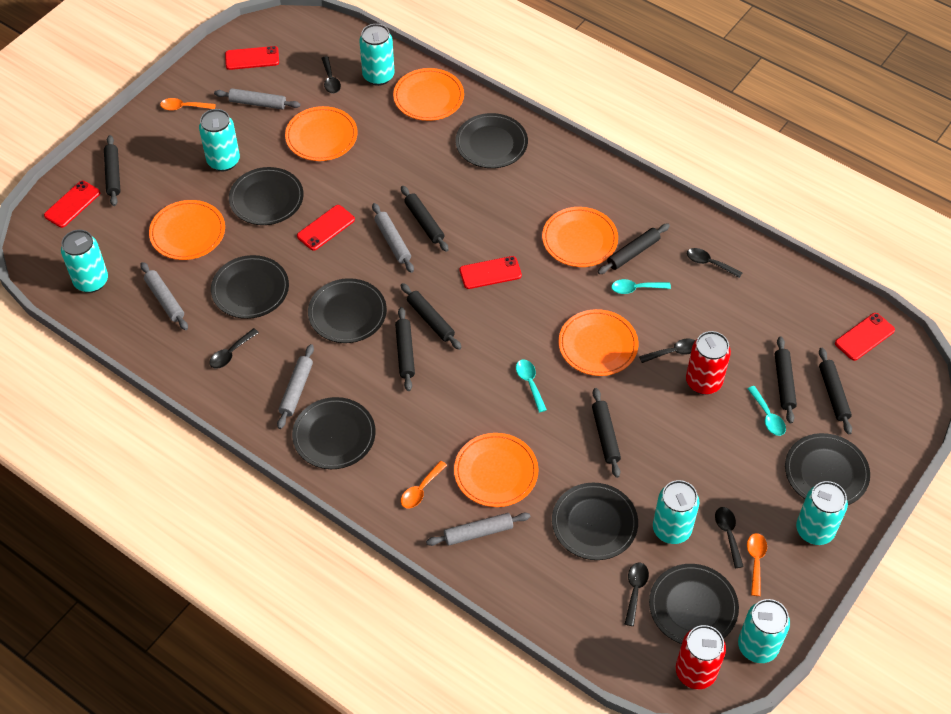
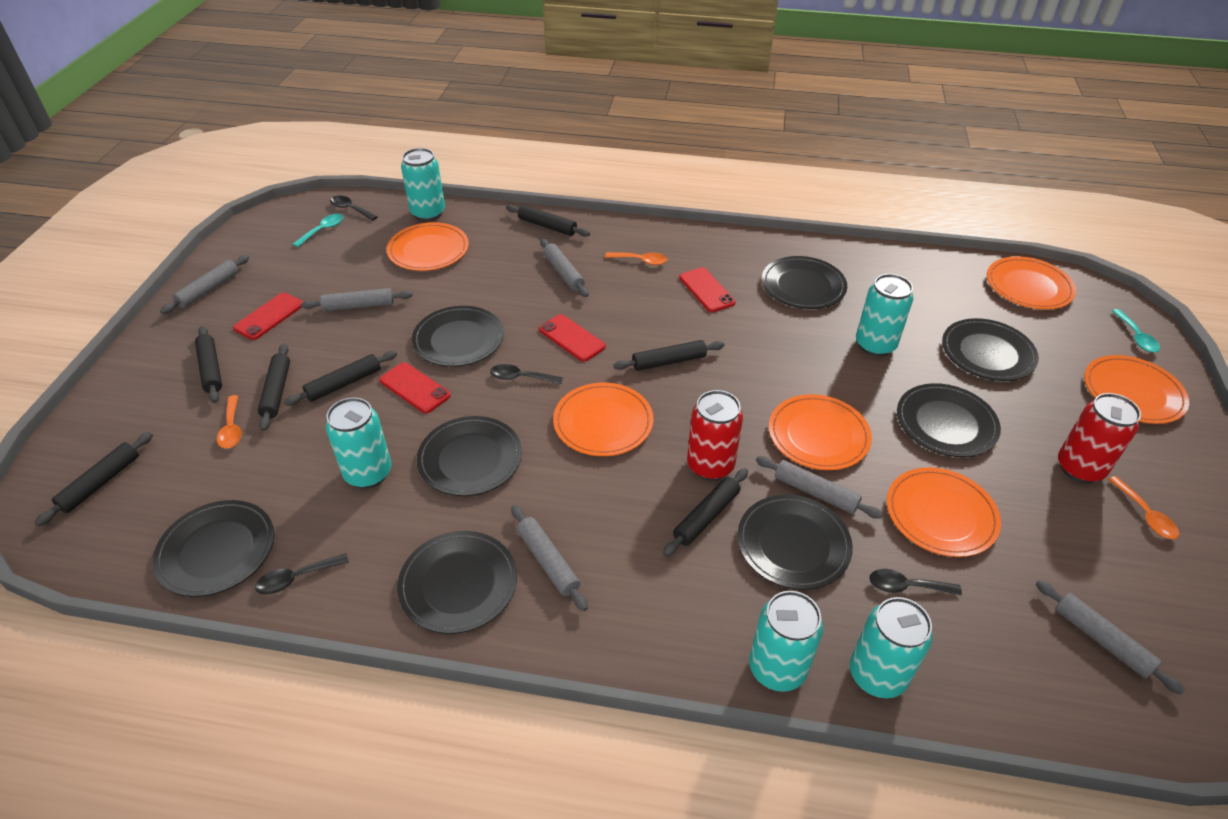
black rolling pin: 8 -> 7
black spoon: 6 -> 4
grey rolling pin: 5 -> 6
red phone: 5 -> 4
turquoise can: 6 -> 5
turquoise spoon: 3 -> 2

